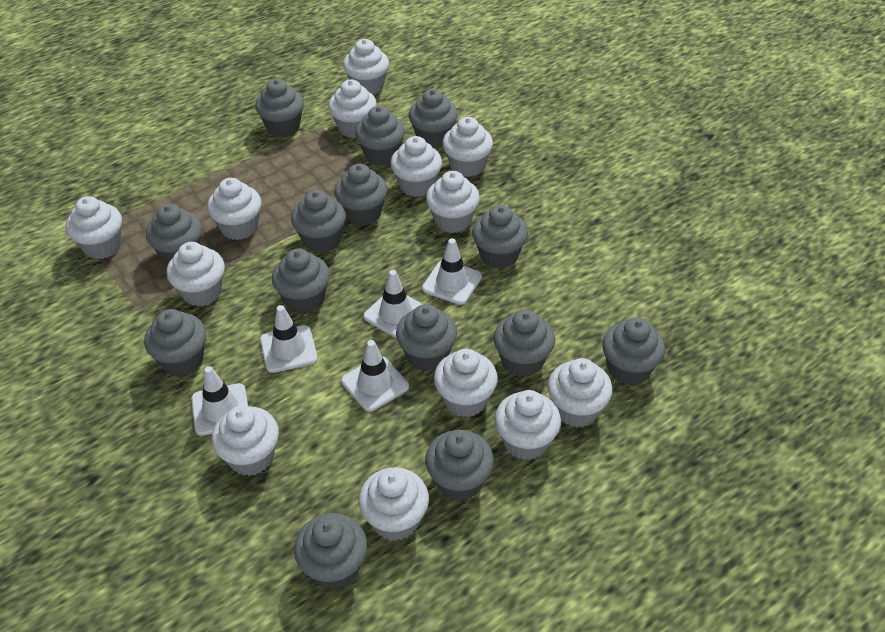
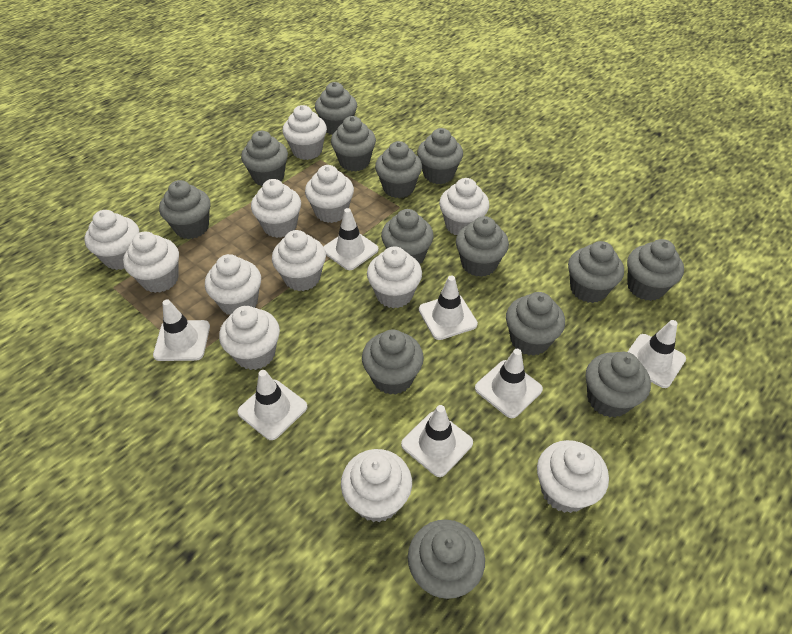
white cupcake: 13 -> 12
white traffic cone: 5 -> 7

